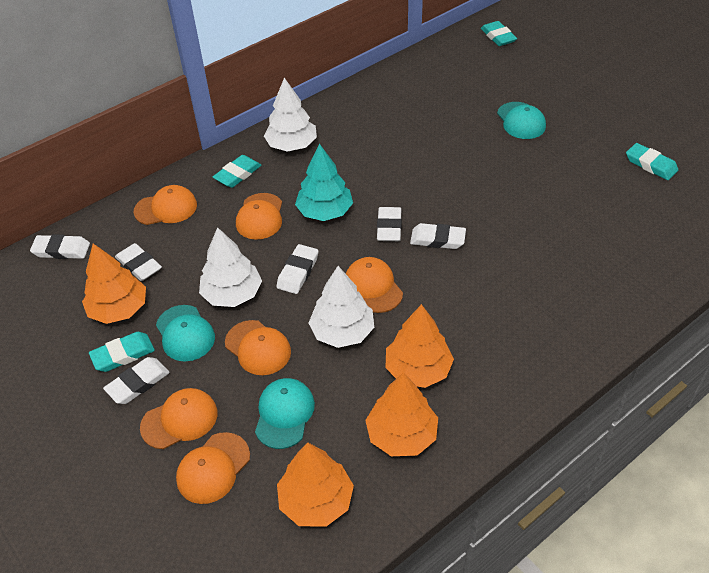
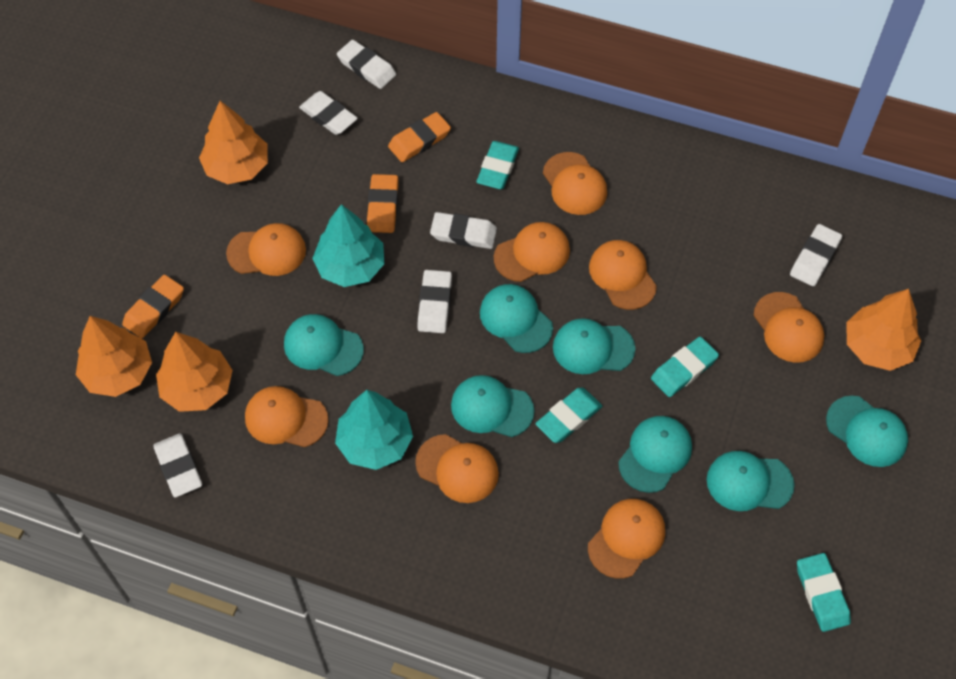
orange cap: 6 -> 8
orange eraser: 0 -> 3
turquoise cap: 3 -> 7
turquoise tree: 1 -> 2
white tree: 3 -> 0

